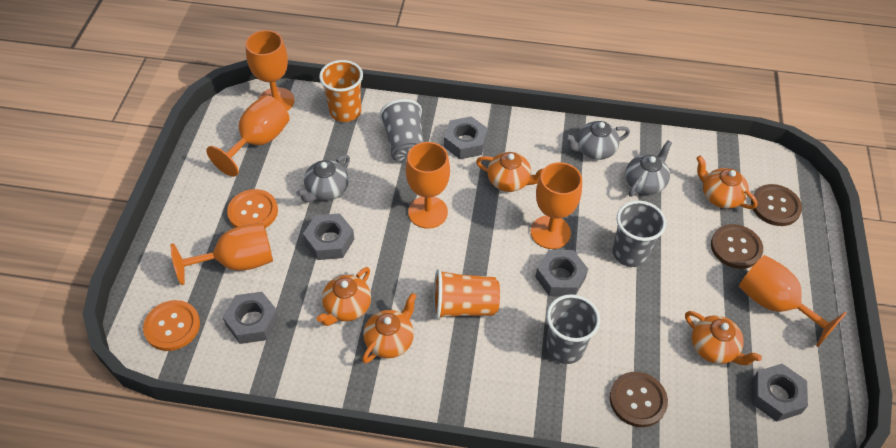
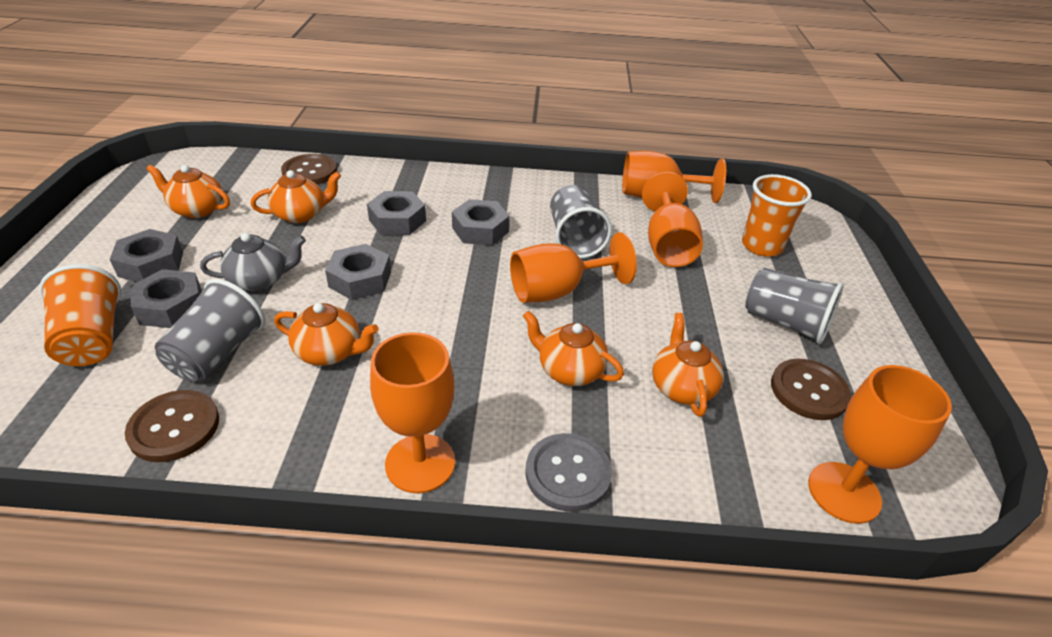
grey button: 0 -> 1
grey teapot: 3 -> 1
orange button: 2 -> 0
orange goblet: 6 -> 5

